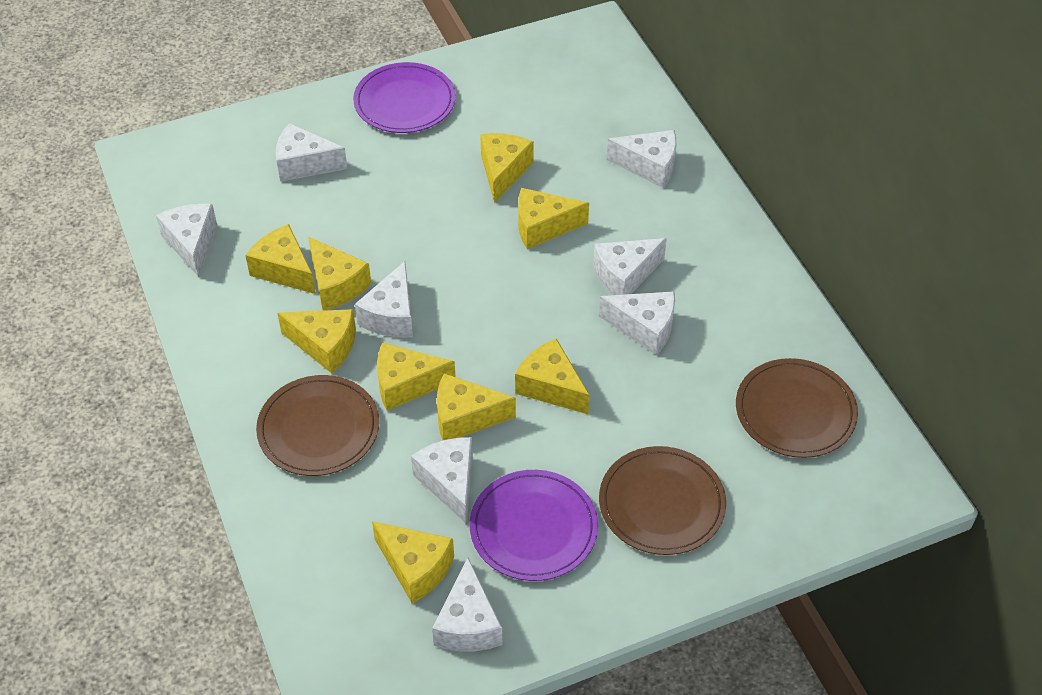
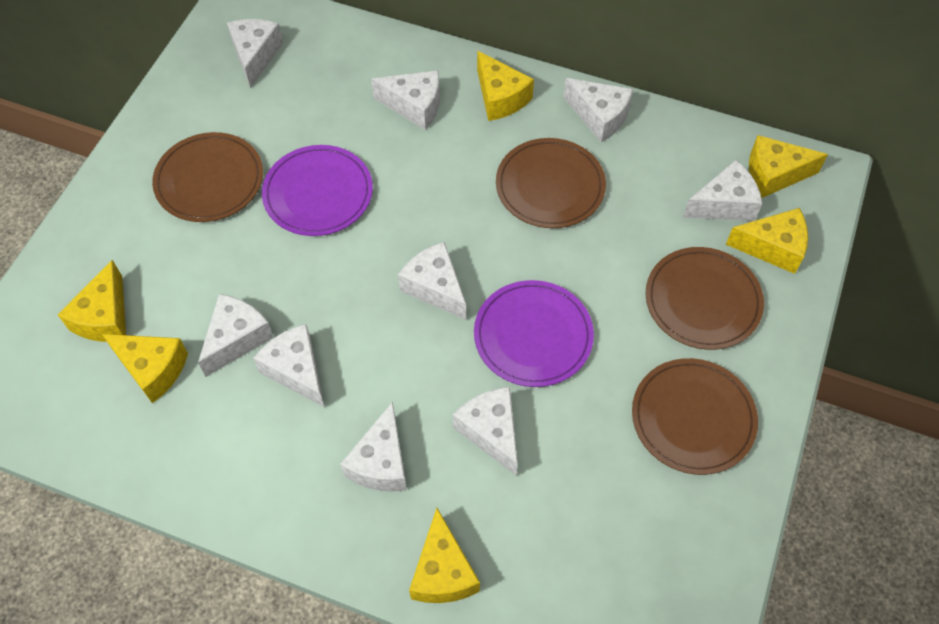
brown plate: 3 -> 4
white cheese: 8 -> 9
yellow cheese: 9 -> 6

